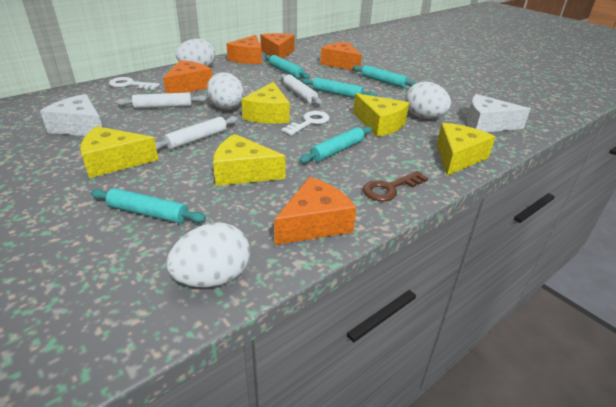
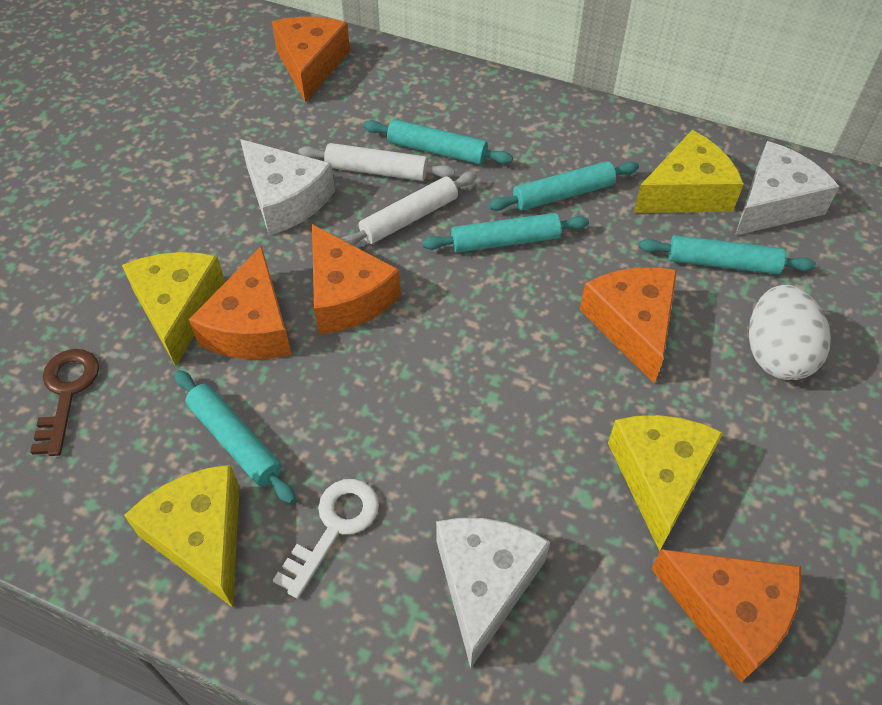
white cheese: 2 -> 3
white egg: 4 -> 1
white key: 2 -> 1
white rolling pin: 3 -> 2
yellow cheese: 5 -> 4

